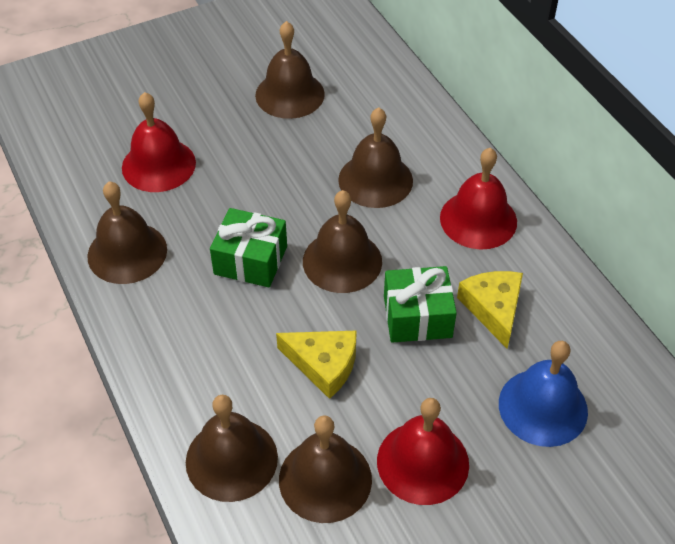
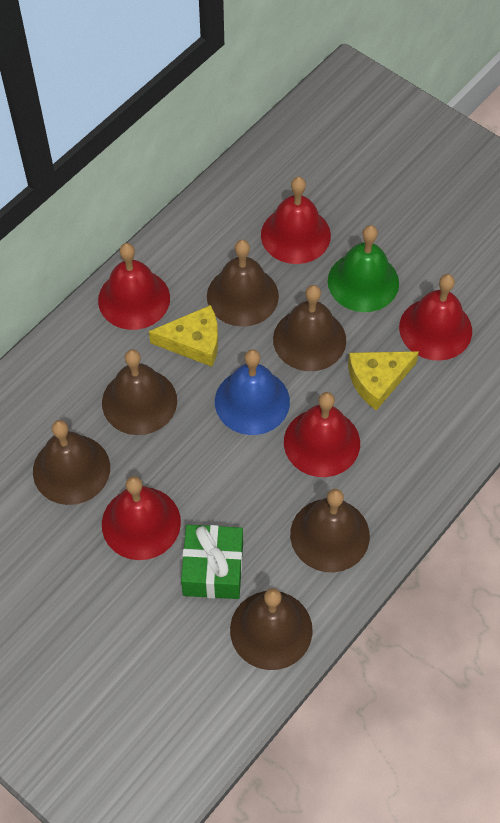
green bell: 0 -> 1
green gift: 2 -> 1
red bell: 3 -> 5

